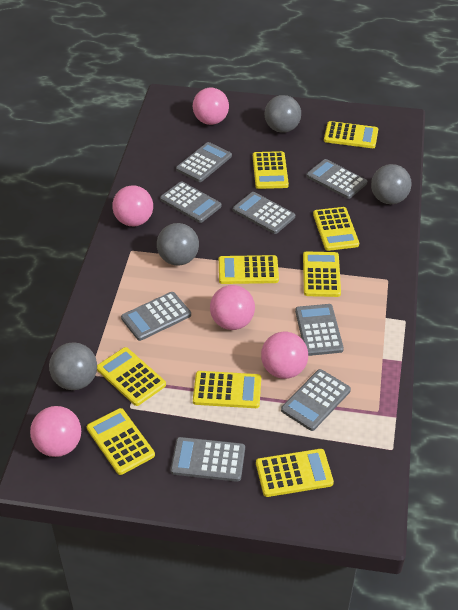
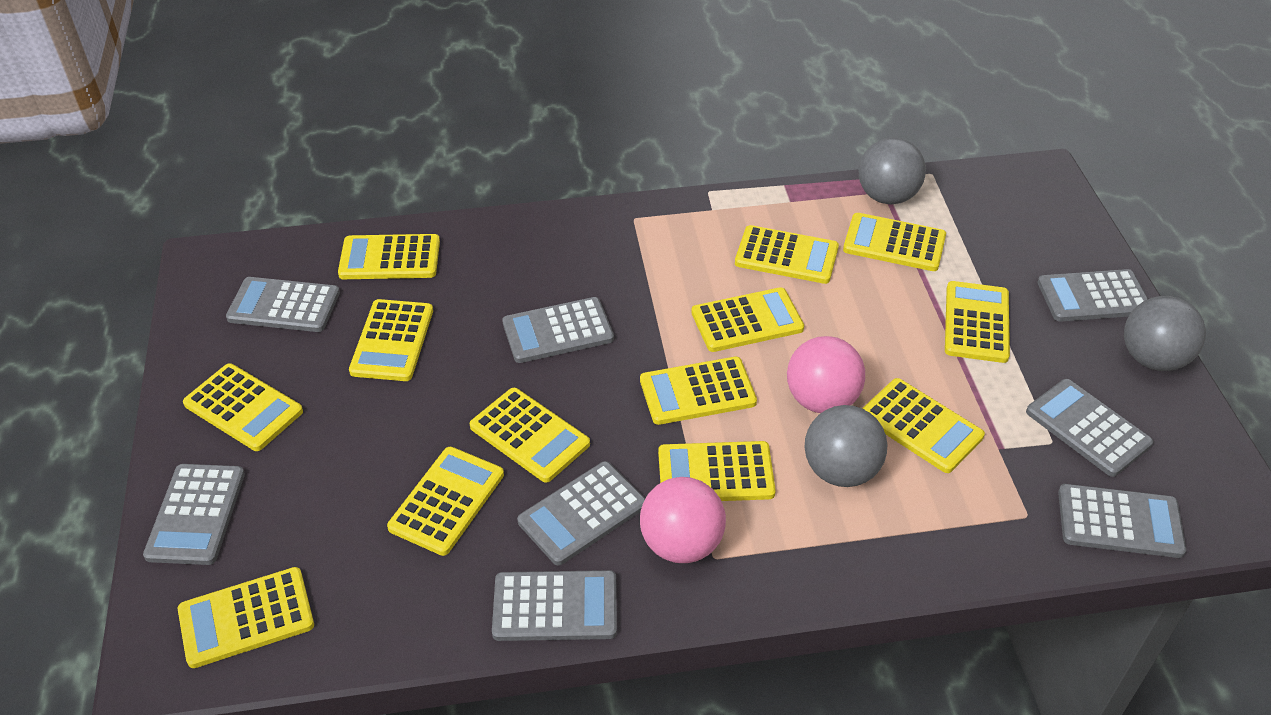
grey ball: 4 -> 3
pink ball: 5 -> 2
yellow calculator: 9 -> 13

